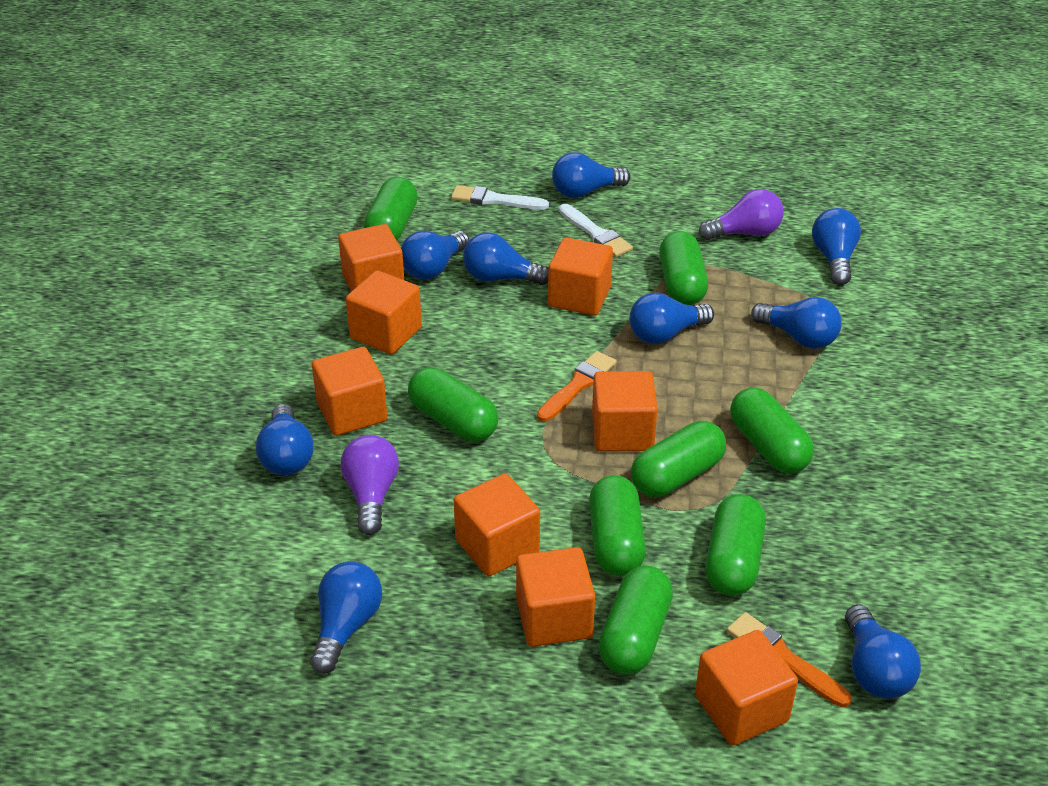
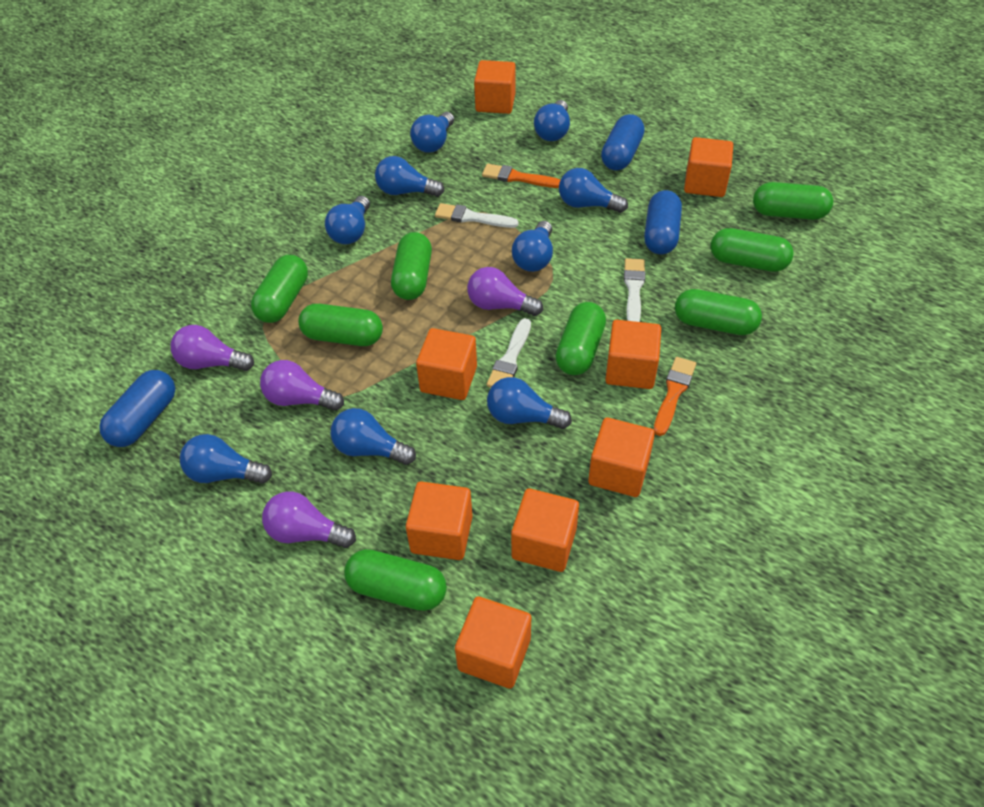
blue capsule: 0 -> 3
purple light bulb: 2 -> 4
white brush: 2 -> 3

